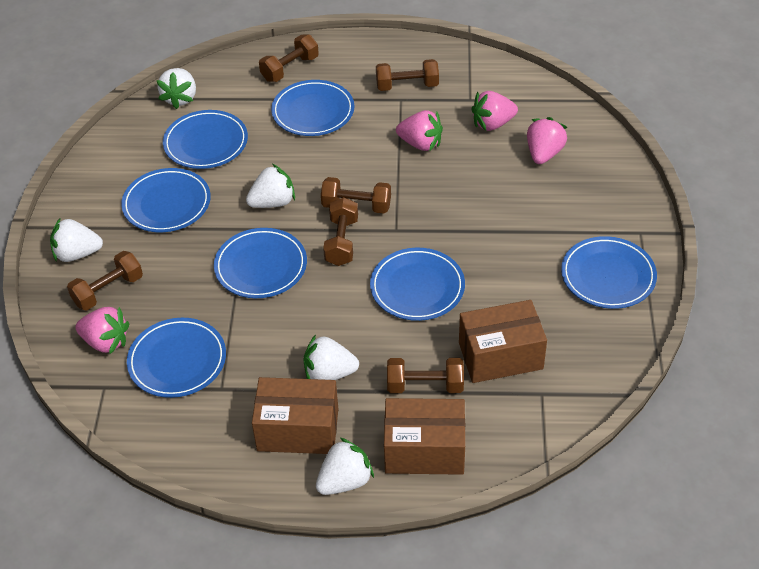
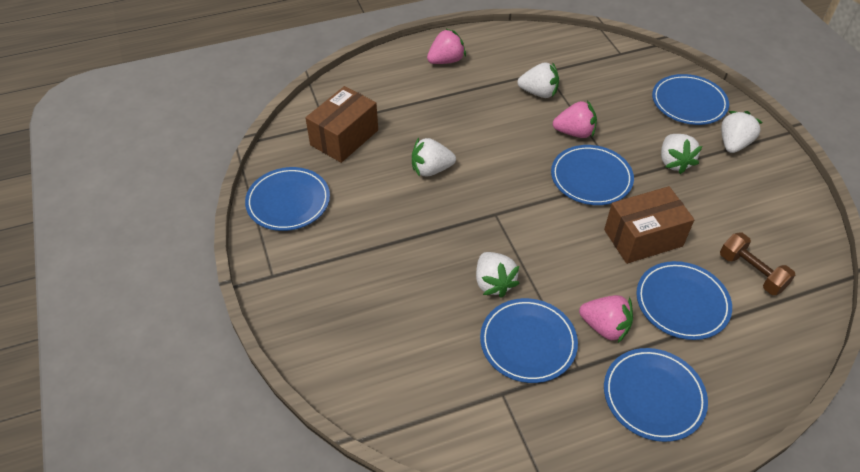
blue plate: 7 -> 6
brown box: 3 -> 2
brown dumbbell: 6 -> 1
pink strawberry: 4 -> 3

